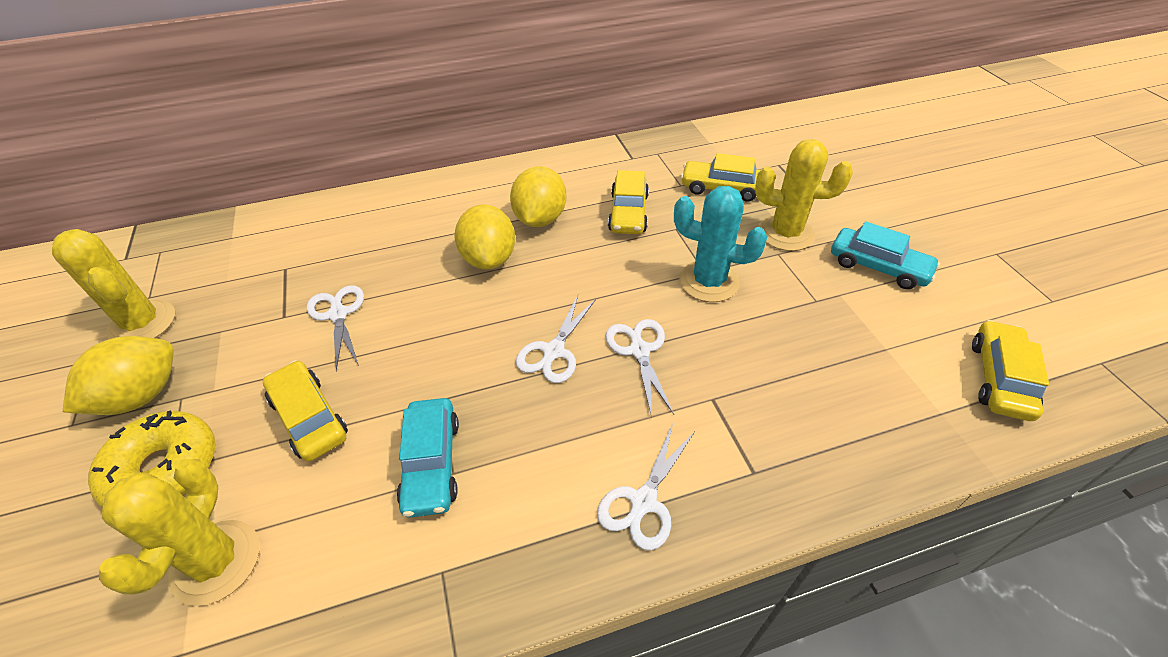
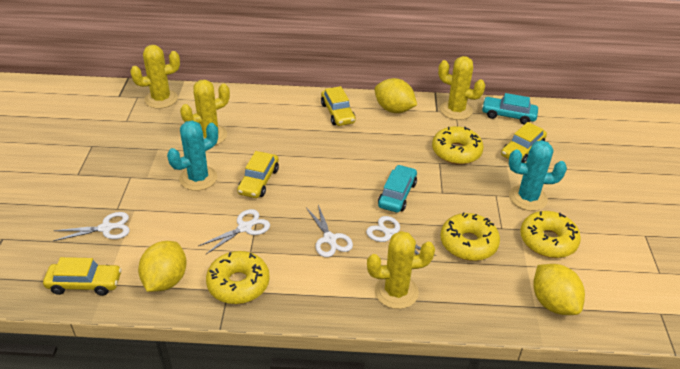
turquoise cactus: 1 -> 2
yellow cactus: 3 -> 4
yellow donut: 1 -> 4

